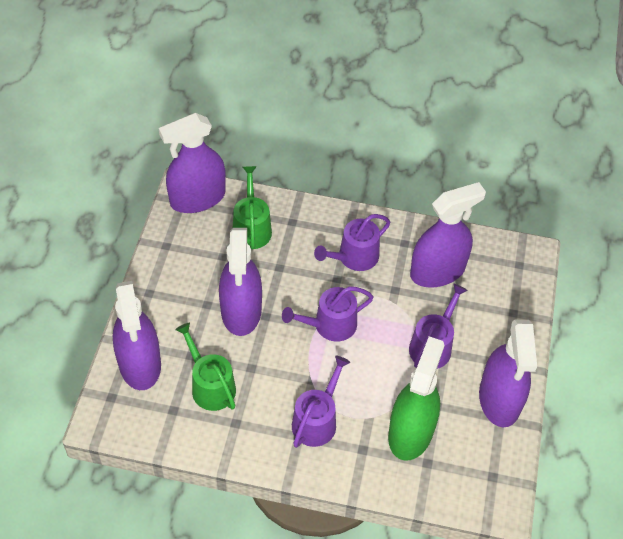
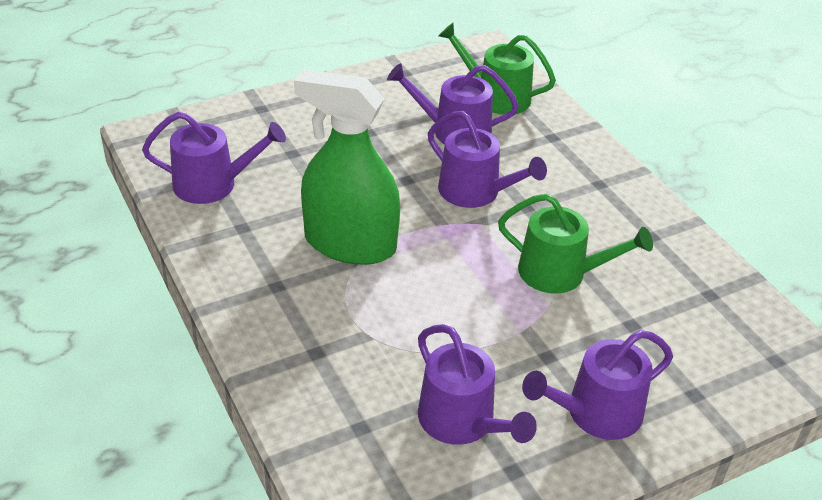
purple spray bottle: 5 -> 0
purple watering can: 4 -> 5

